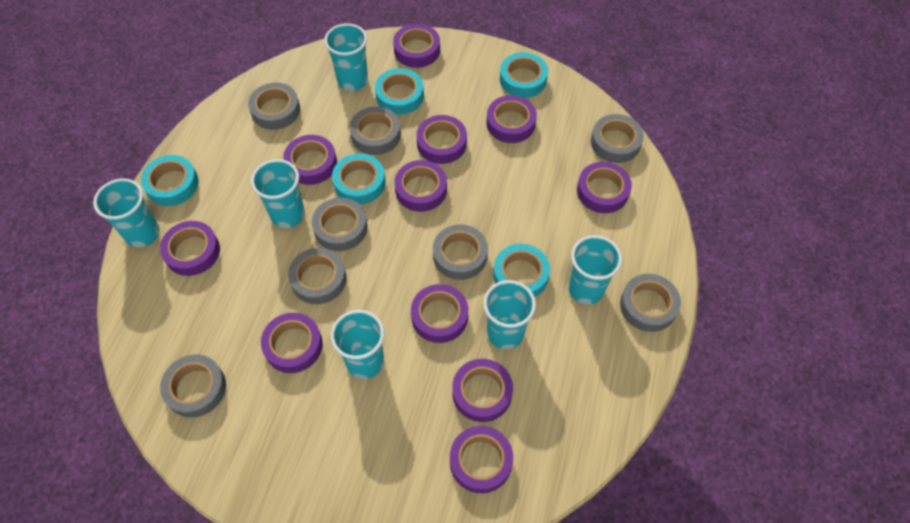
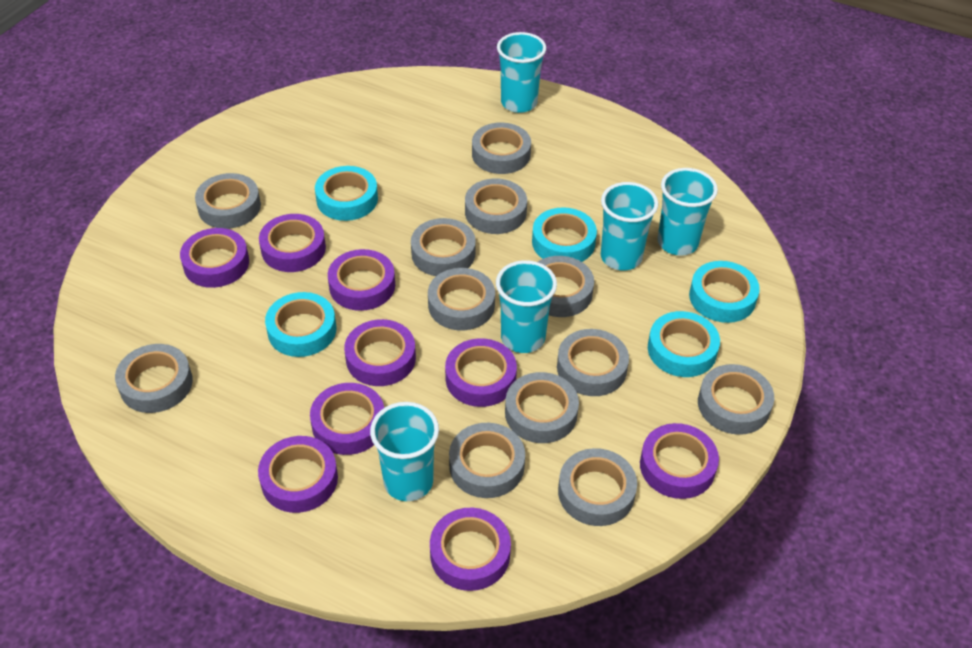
grey tape: 8 -> 12
purple tape: 11 -> 9
turquoise cup: 6 -> 5

